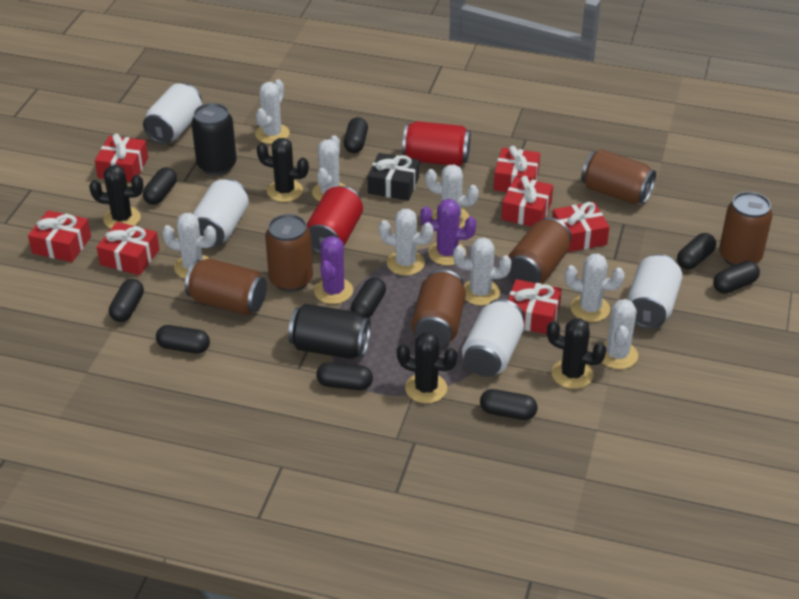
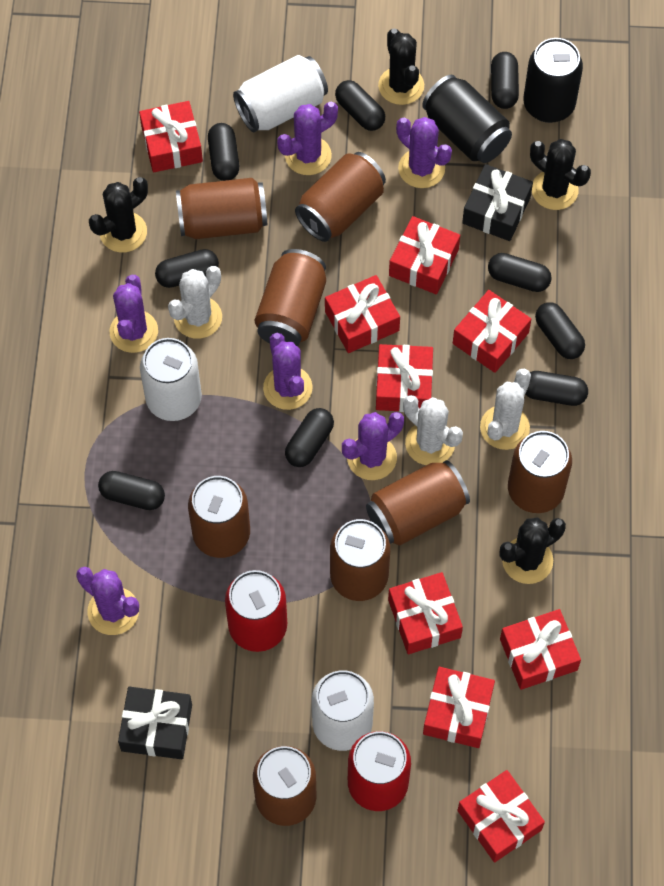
black gift: 1 -> 2
brown can: 6 -> 8
purple cactus: 2 -> 6
red gift: 7 -> 9
white cactus: 8 -> 3
white can: 4 -> 3

